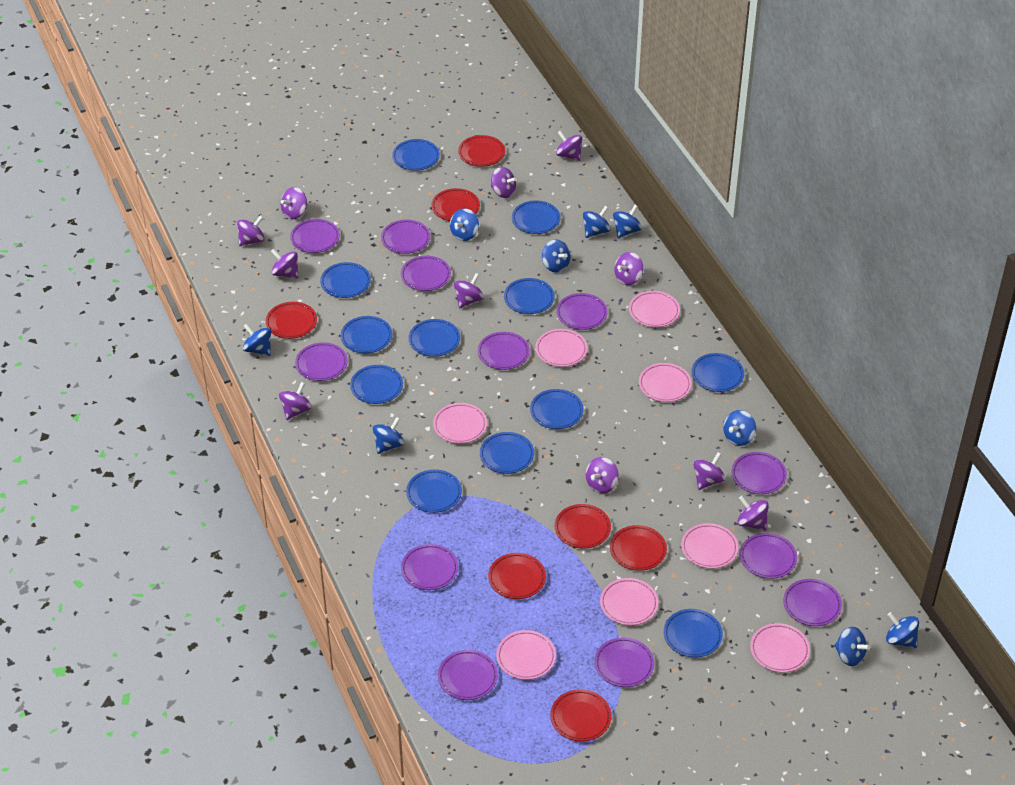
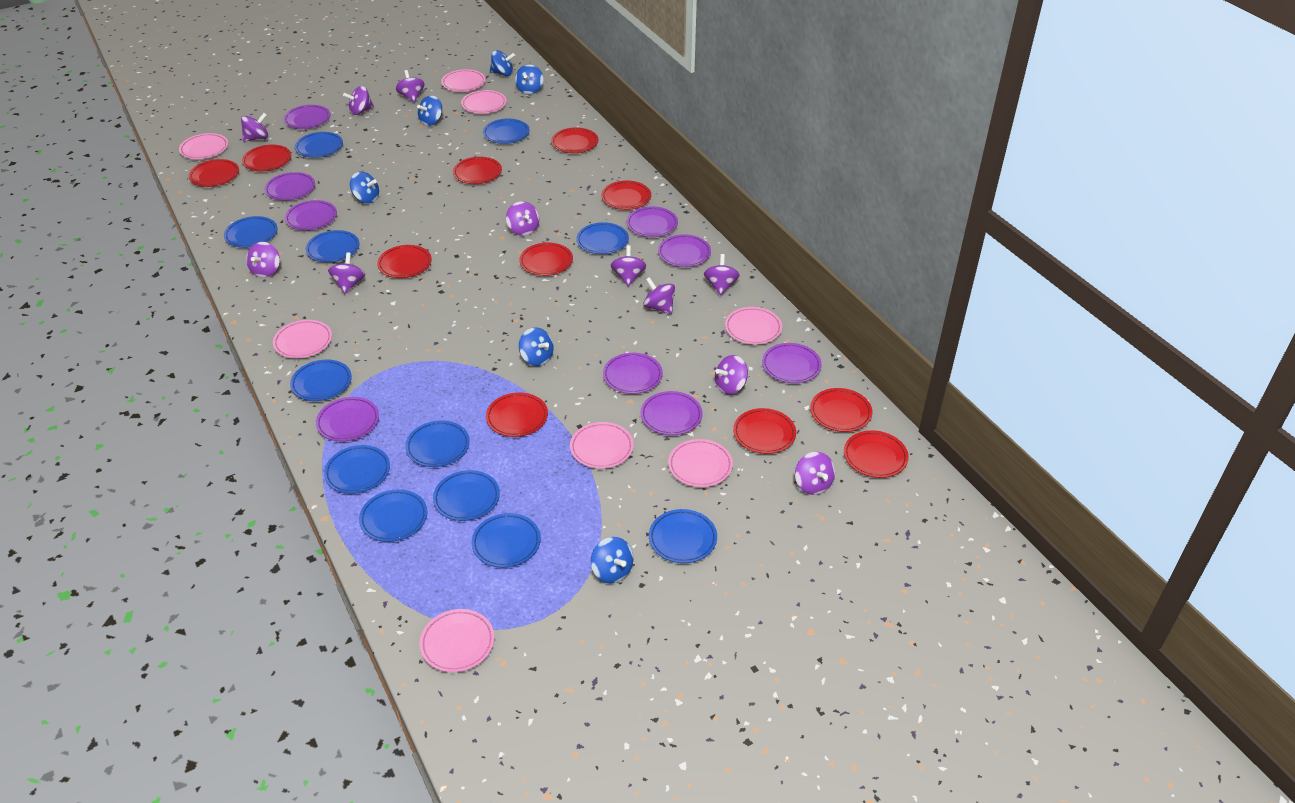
blue spinning top: 9 -> 6
purple plate: 12 -> 9
red plate: 7 -> 11

